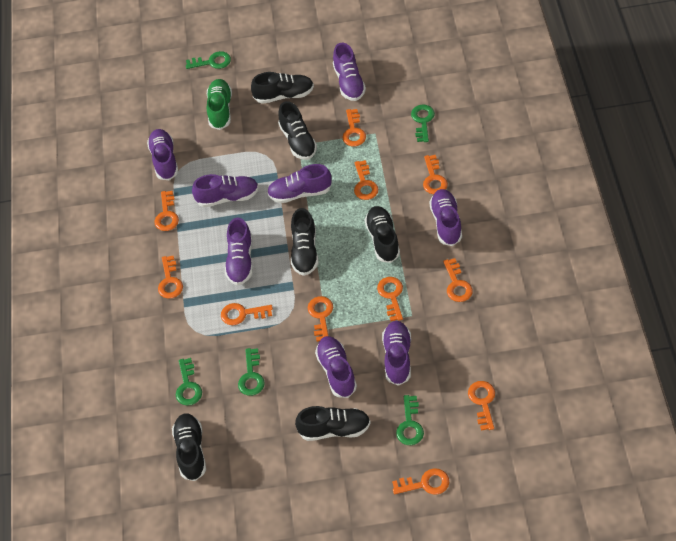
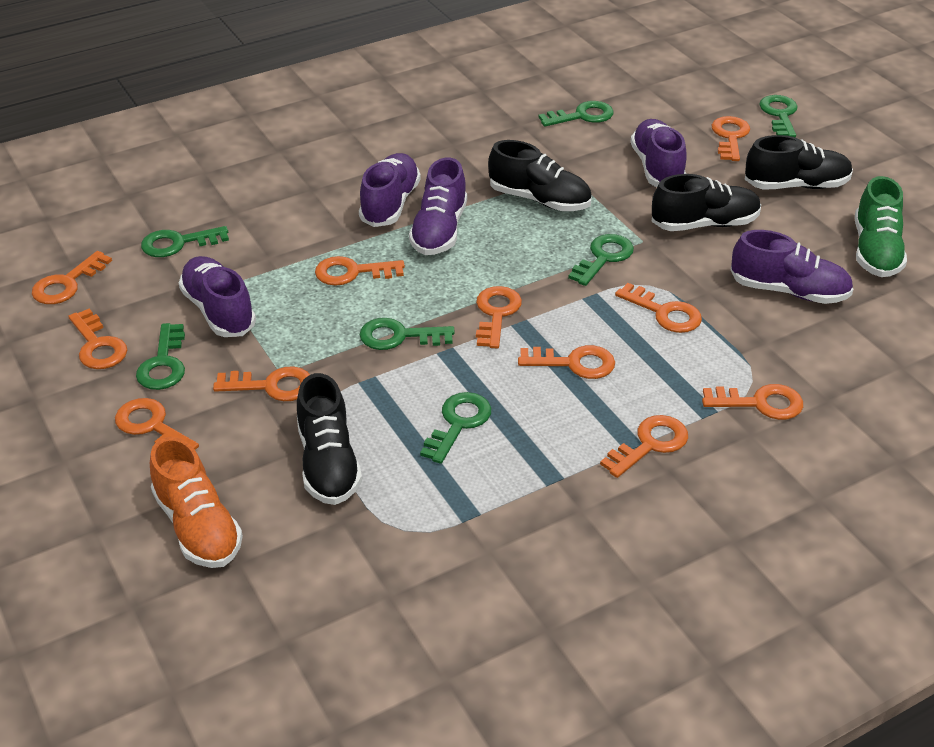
black shoe: 6 -> 4
green key: 5 -> 7
orange shoe: 0 -> 1
purple shoe: 8 -> 5

